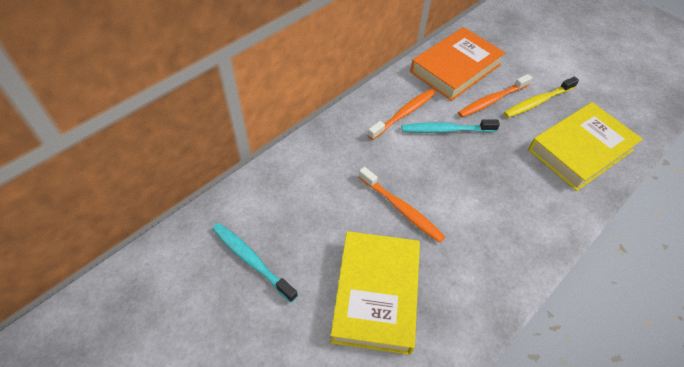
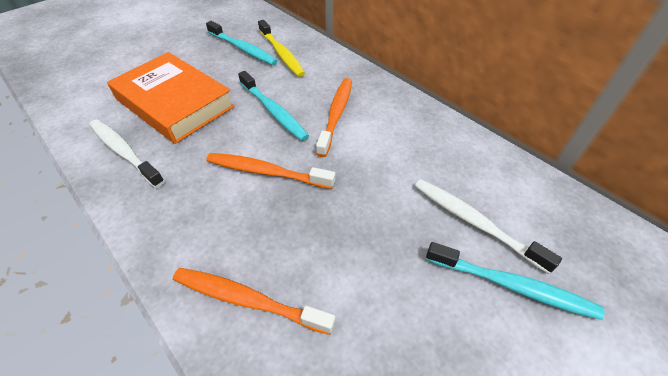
turquoise toothbrush: 2 -> 3
white toothbrush: 0 -> 2
yellow book: 2 -> 0

